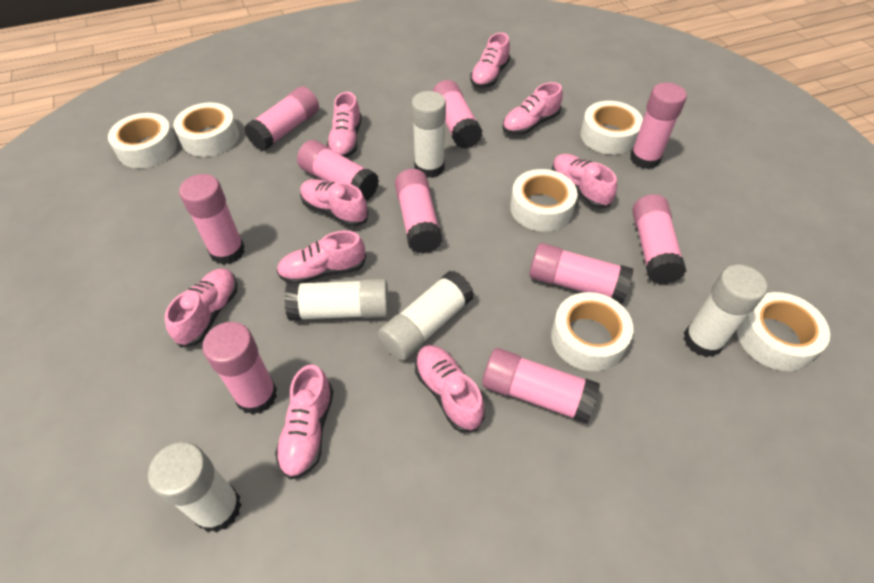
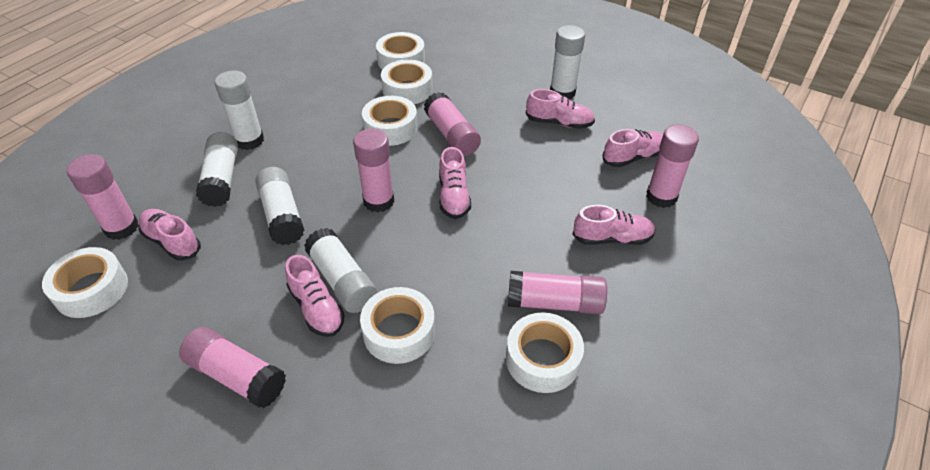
pink glue stick: 10 -> 6
pink shoe: 9 -> 6

